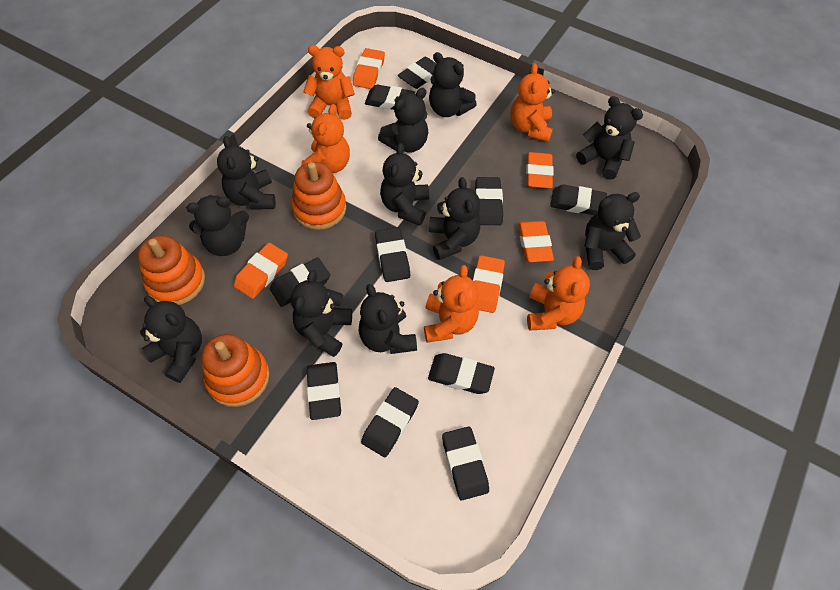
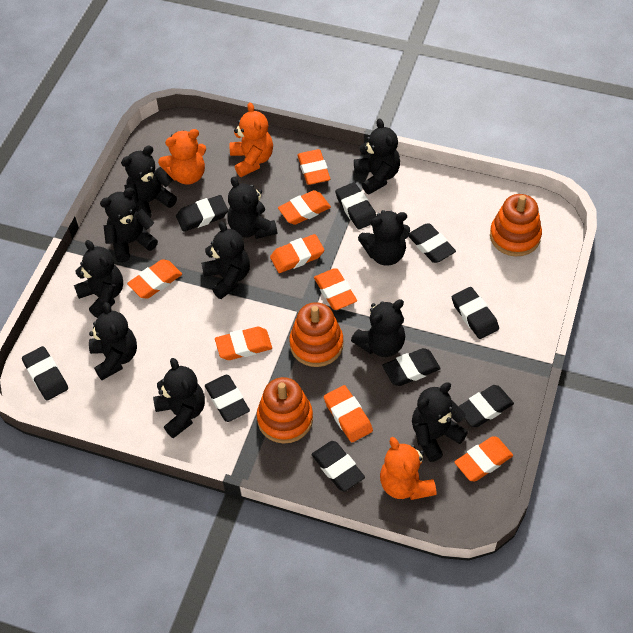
black eraser: 10 -> 9
orange eraser: 5 -> 8
orange teddy bear: 5 -> 3

